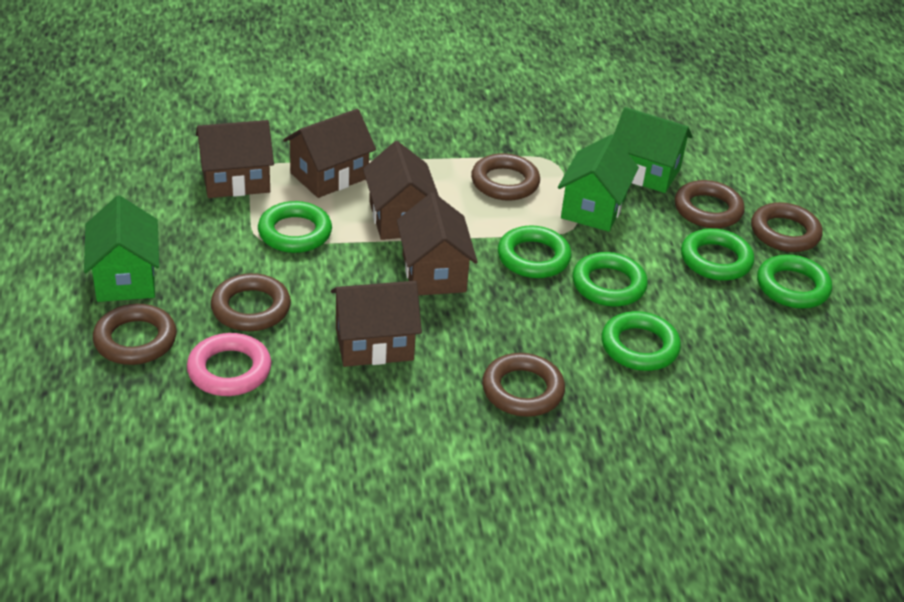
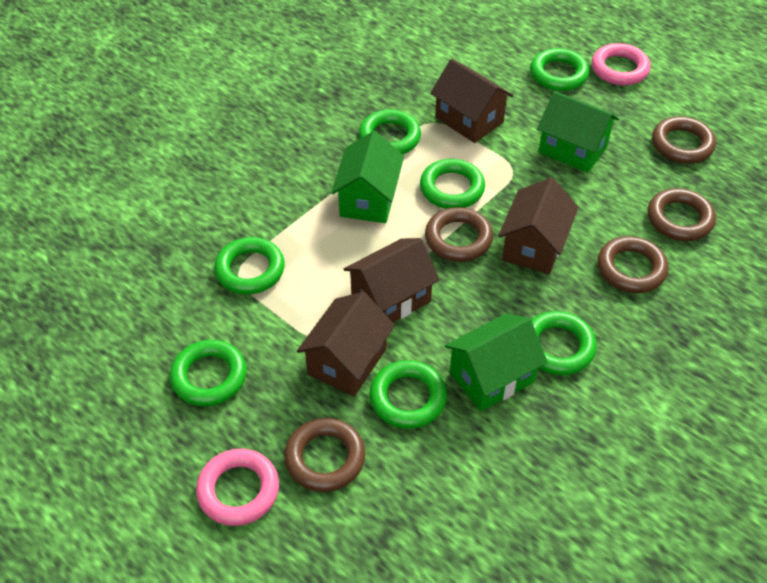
brown house: 5 -> 4
brown ring: 6 -> 5
green ring: 6 -> 7
pink ring: 1 -> 2

